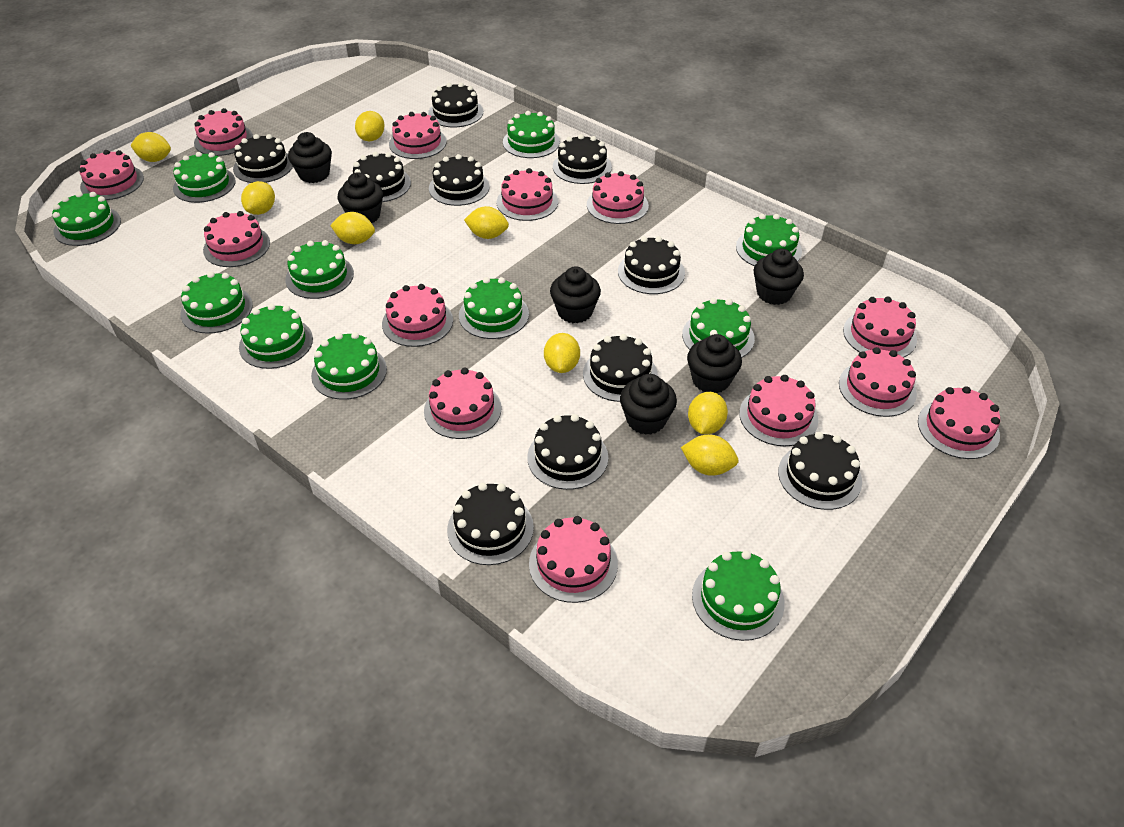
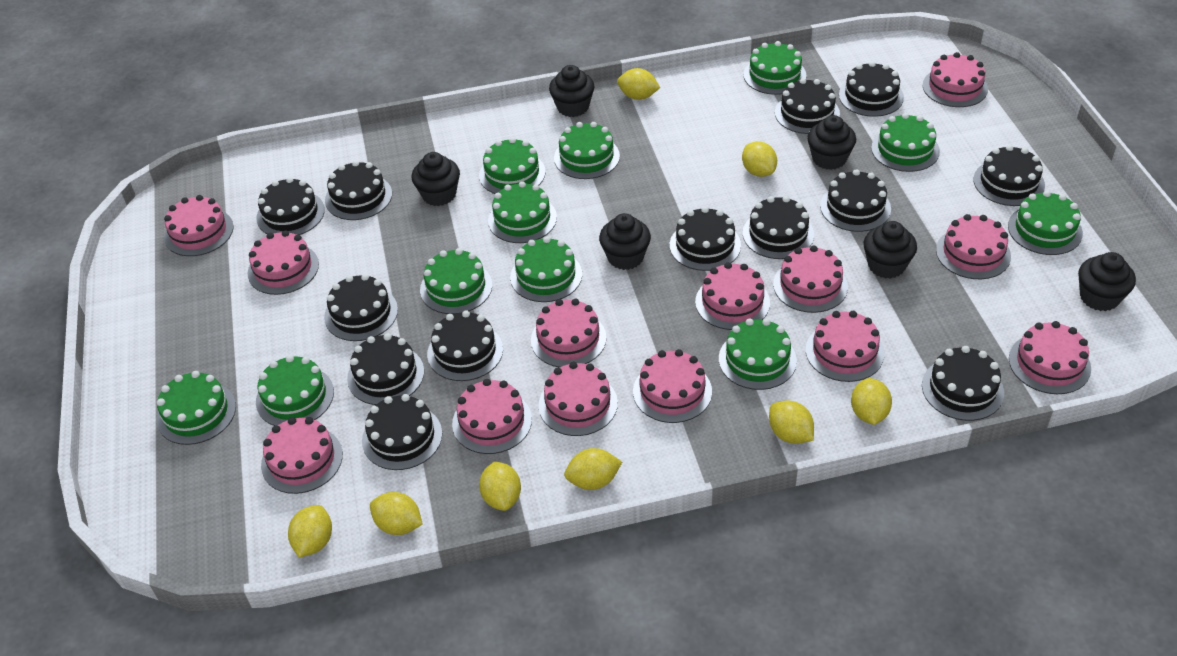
black cake: 10 -> 13

